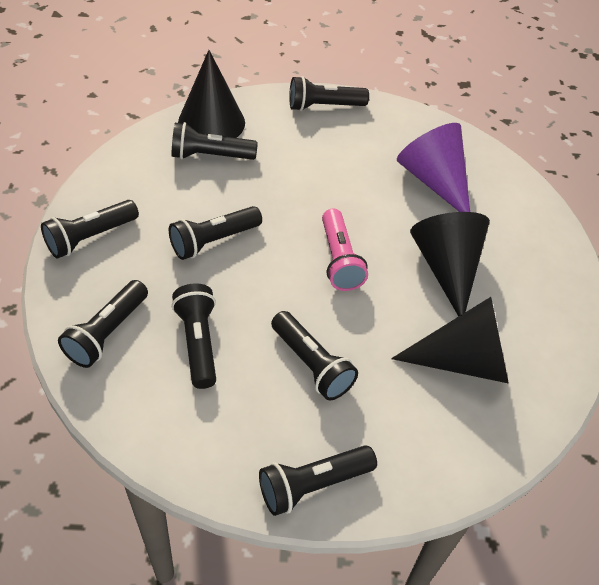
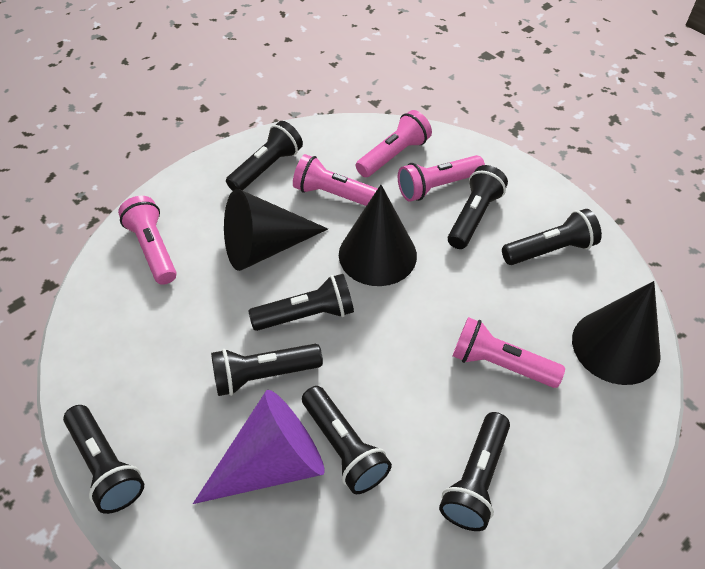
pink flashlight: 1 -> 5

